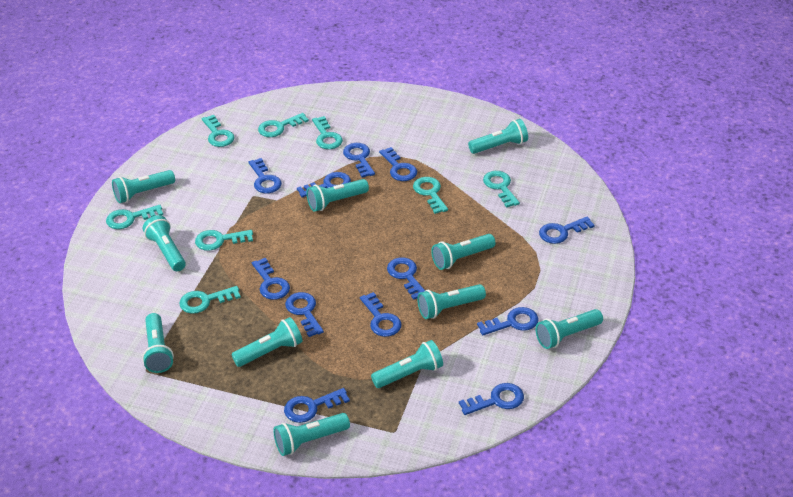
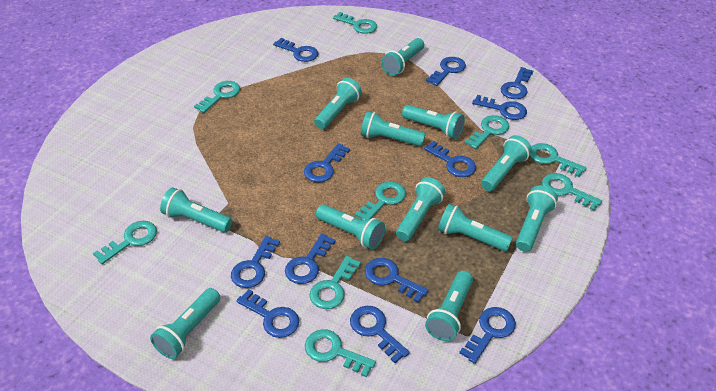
turquoise flashlight: 11 -> 12
turquoise key: 8 -> 9

